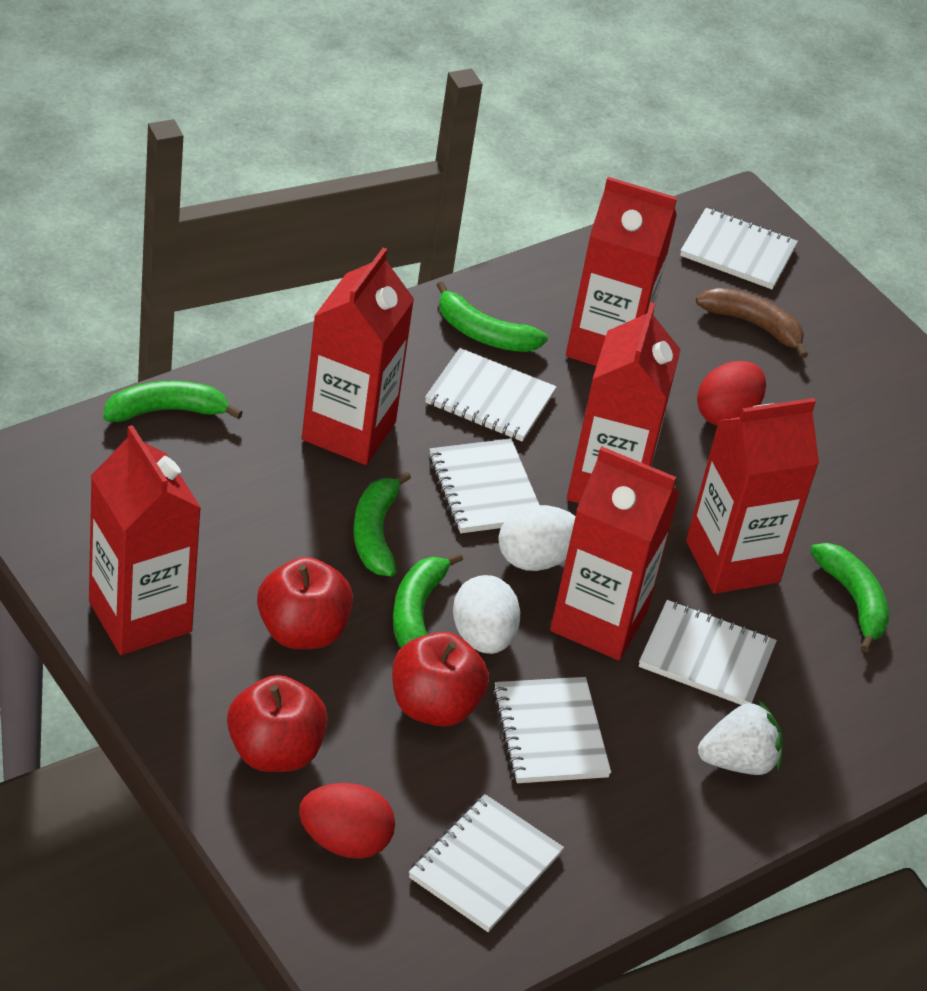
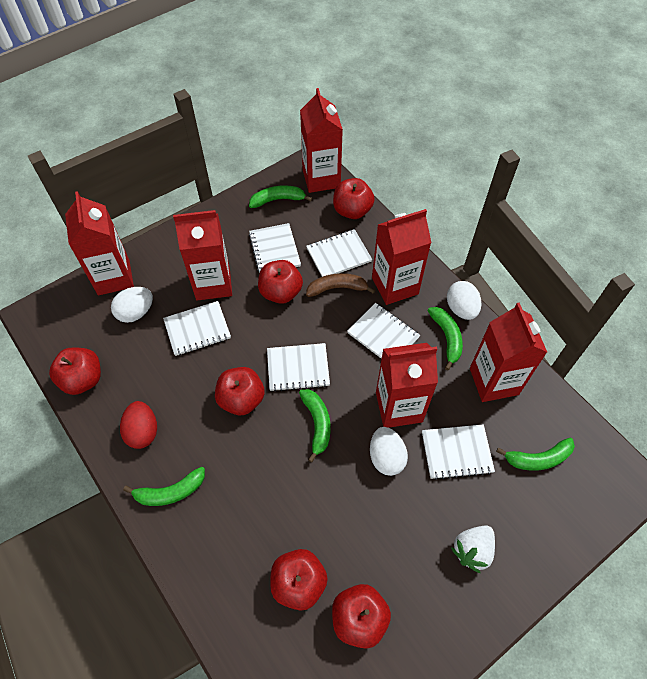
red apple: 3 -> 6
red egg: 2 -> 1
white egg: 2 -> 3

